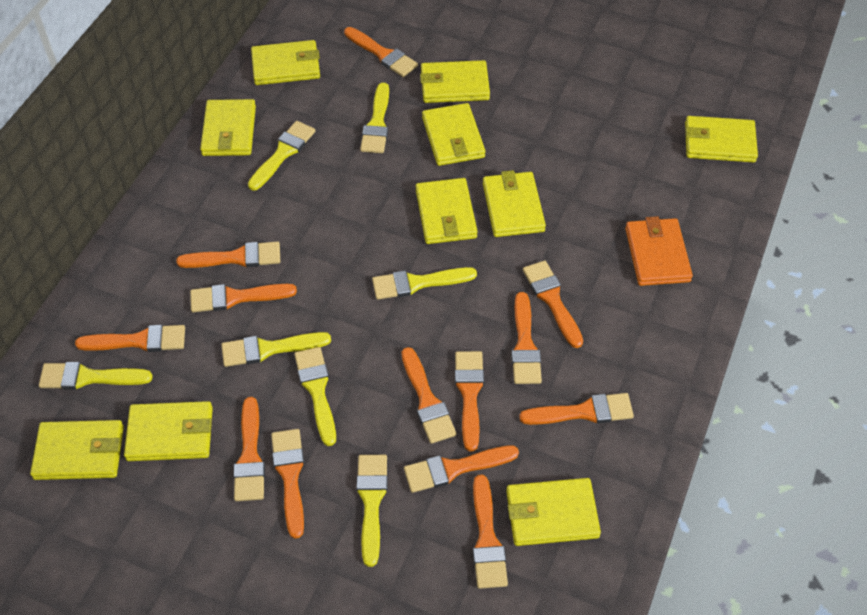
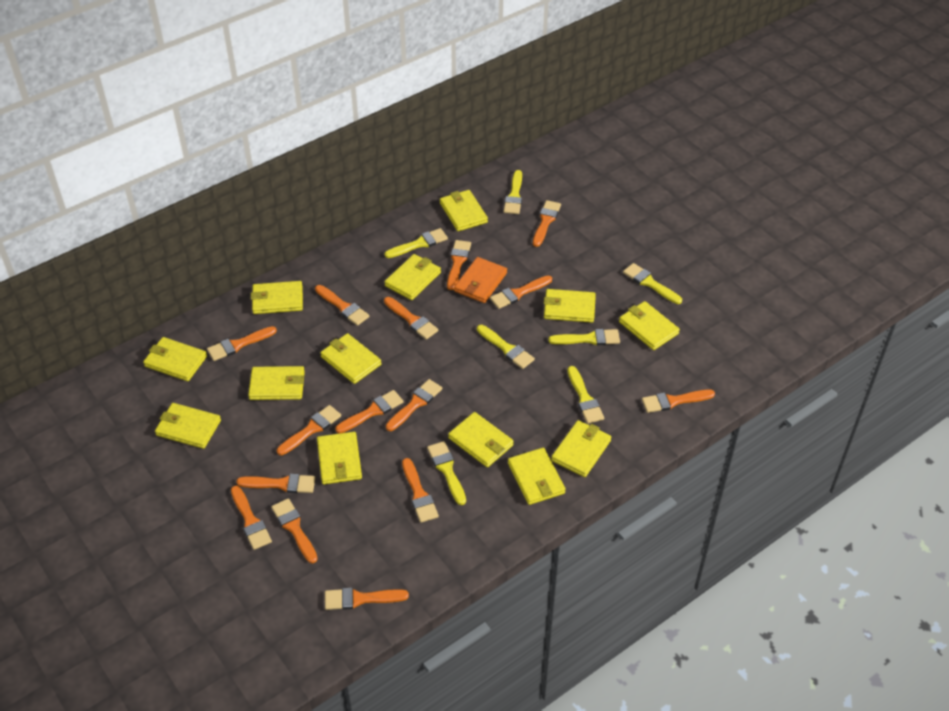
orange brush: 13 -> 15
yellow wallet: 10 -> 13

